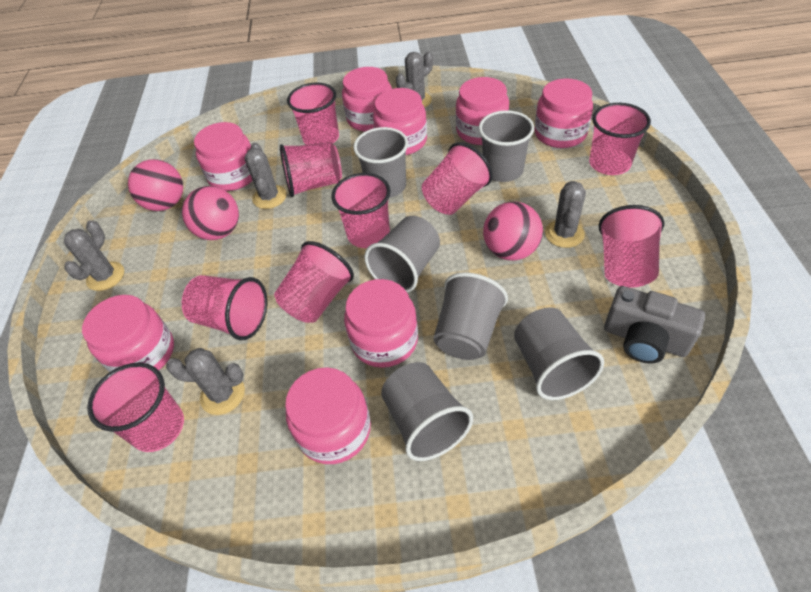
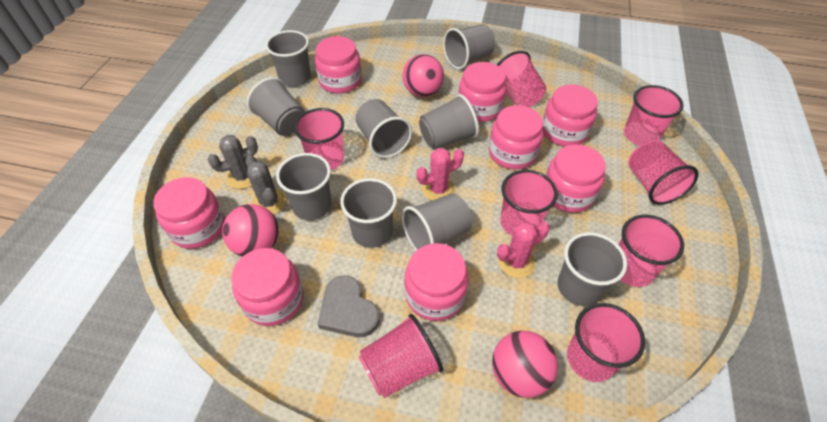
grey cactus: 5 -> 2
grey camera: 1 -> 0
grey cup: 6 -> 9
grey heart: 0 -> 1
pink cactus: 0 -> 2
pink cup: 9 -> 8

